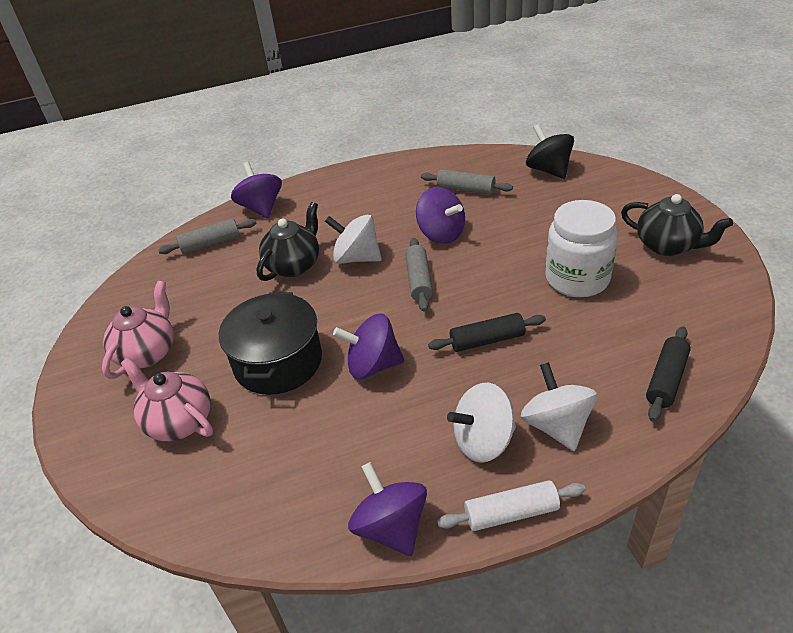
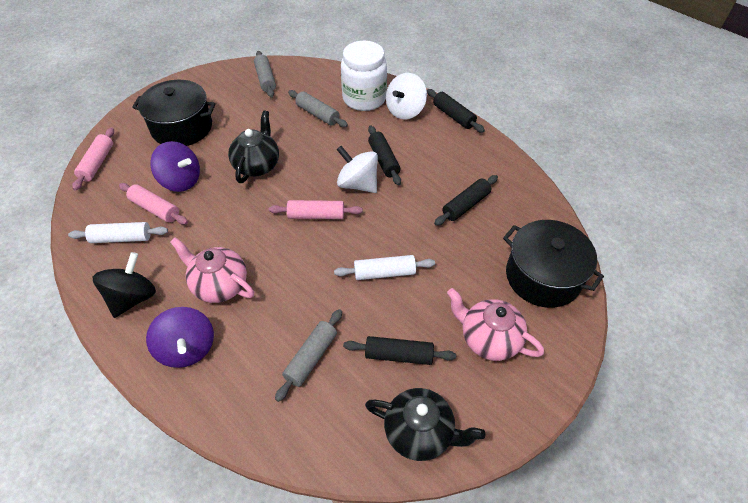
black pot: 1 -> 2
black rolling pin: 2 -> 4
pink rolling pin: 0 -> 3
purple spinning top: 4 -> 2
white rolling pin: 1 -> 2
white spinning top: 3 -> 2

